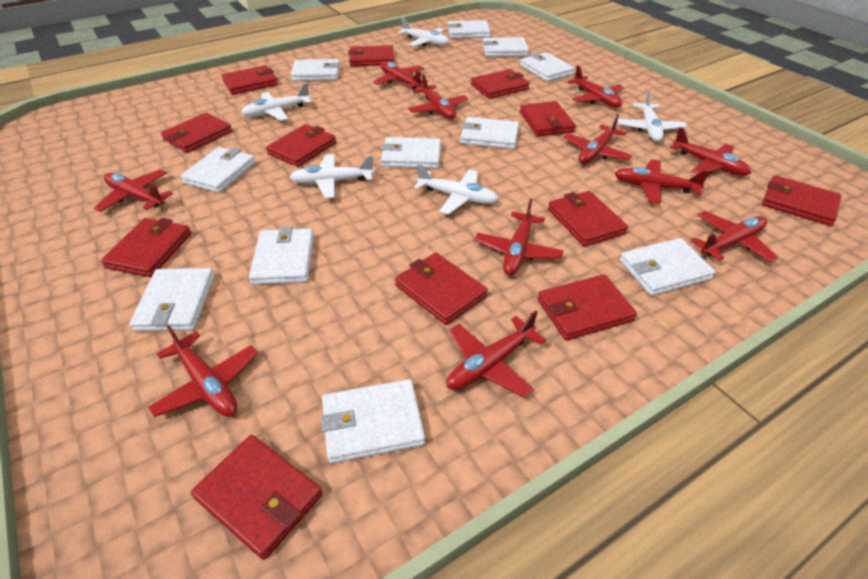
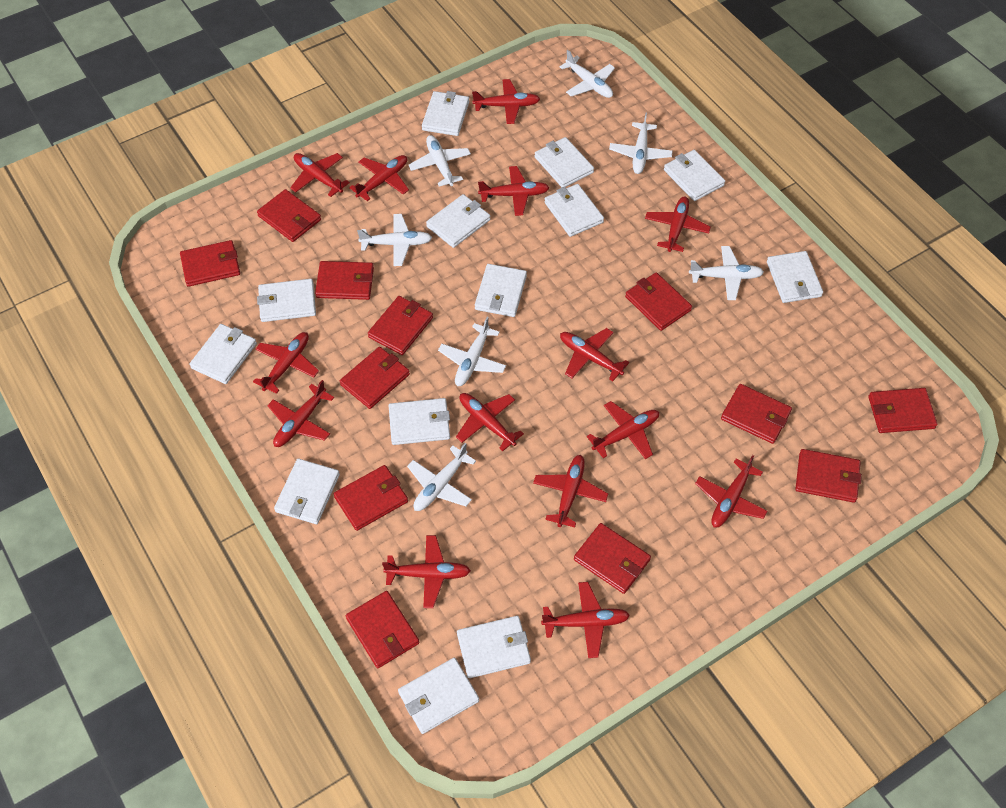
red plane: 11 -> 14
white plane: 5 -> 7
white wallet: 11 -> 13

